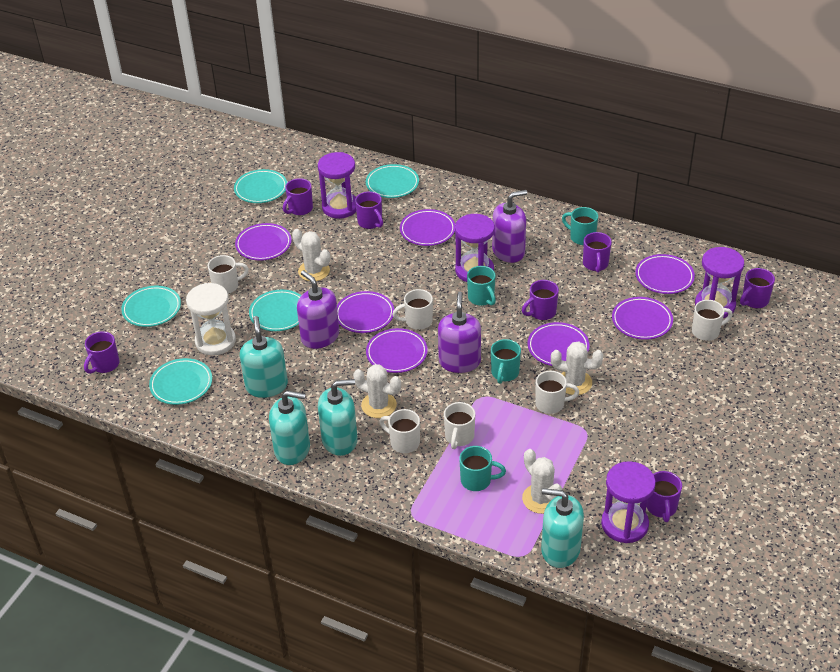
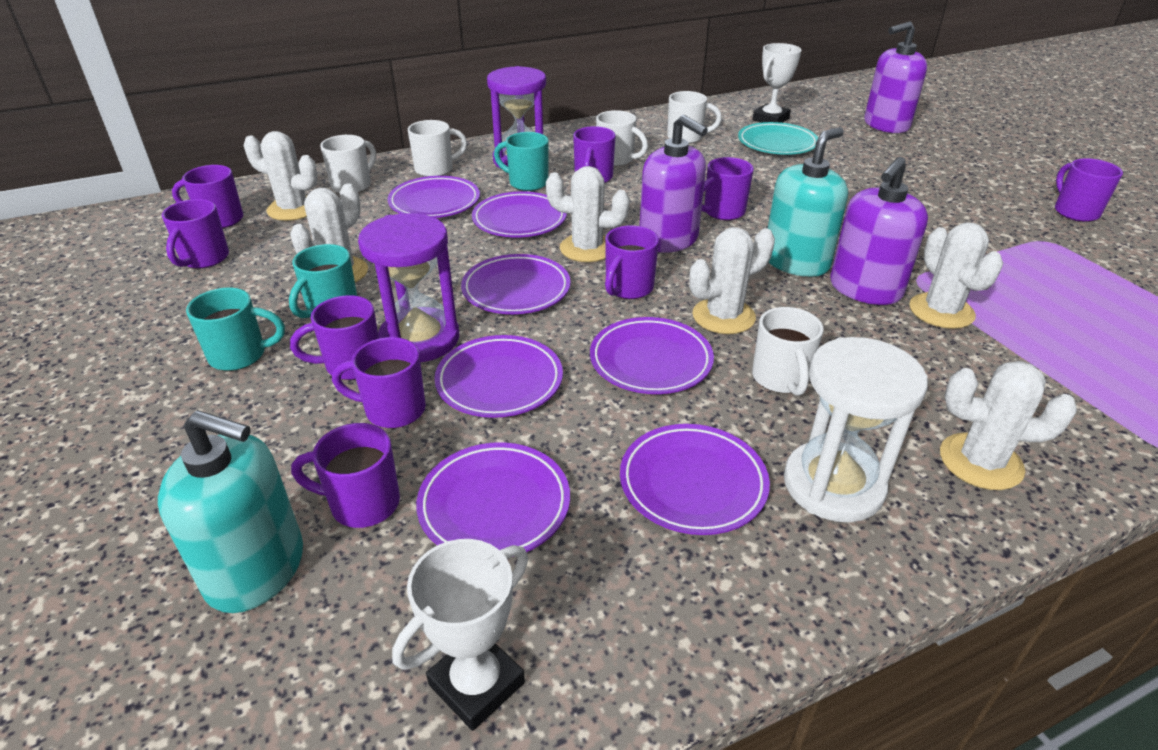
purple hourglass: 4 -> 2
purple mug: 7 -> 9
turquoise mug: 4 -> 3
turquoise plate: 5 -> 1
turquoise soap dispenser: 4 -> 2
white cactus: 4 -> 6
white mug: 6 -> 5
white trophy: 0 -> 2

